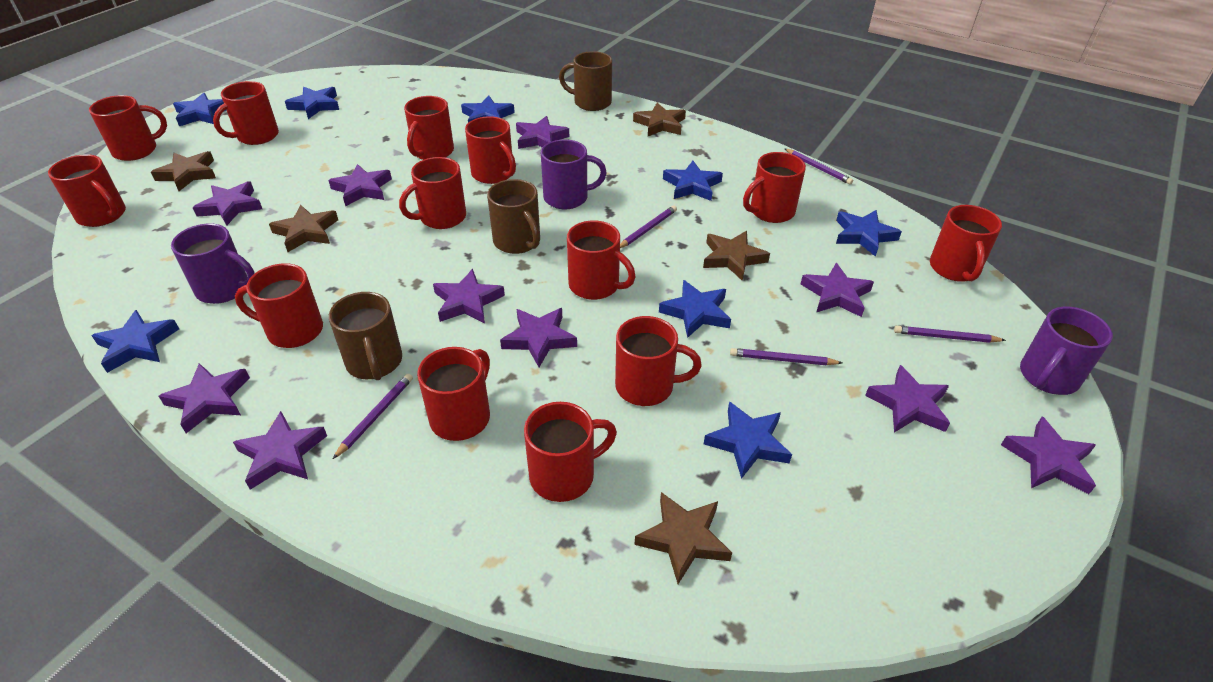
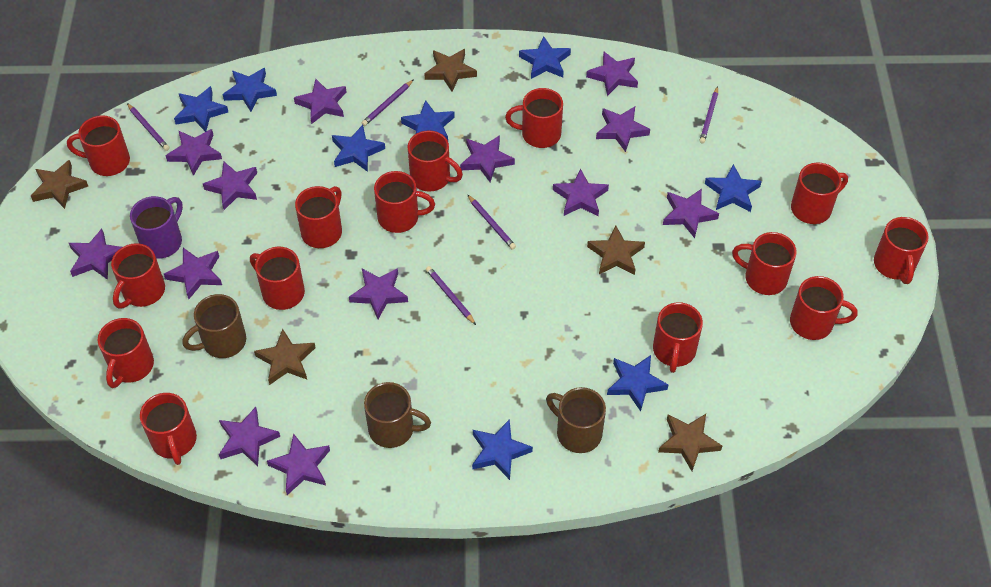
purple mug: 3 -> 1
purple star: 10 -> 13
red mug: 13 -> 14

